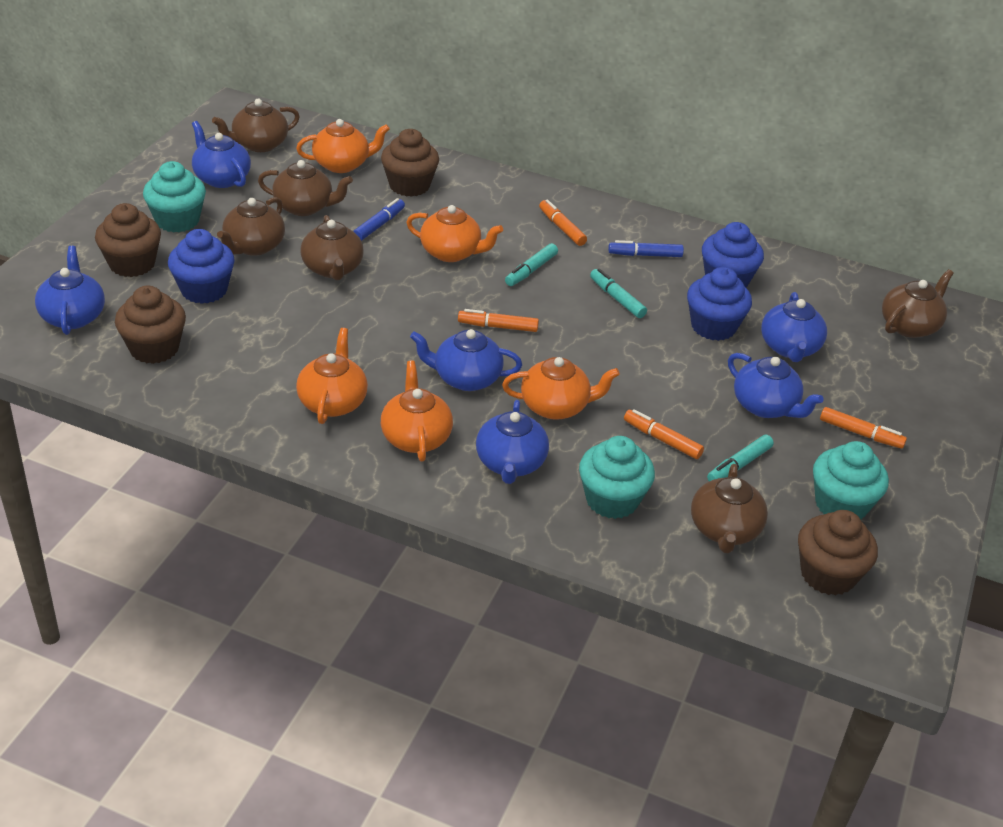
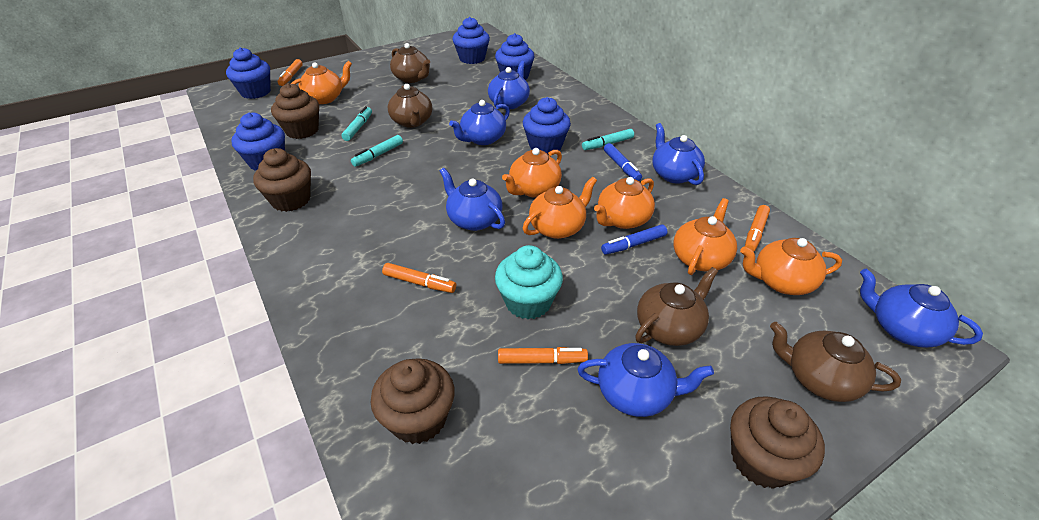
blue cupcake: 3 -> 5
brown teapot: 6 -> 4
orange teapot: 5 -> 6
turquoise cupcake: 3 -> 1

